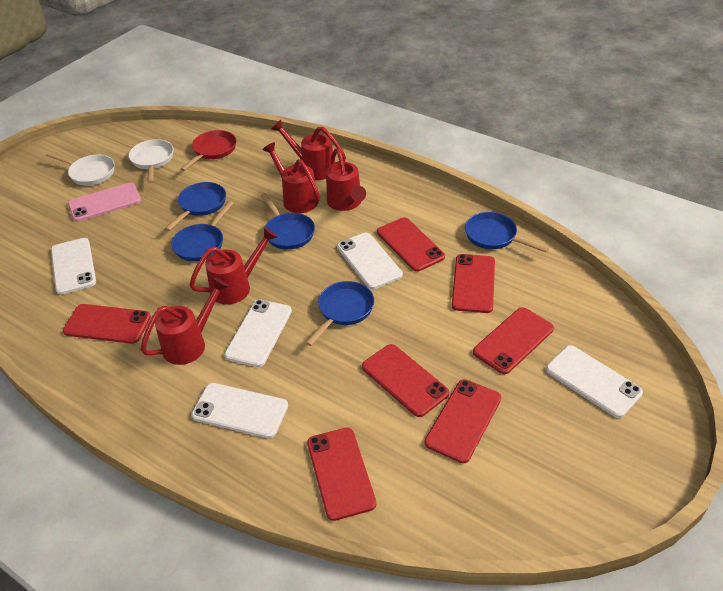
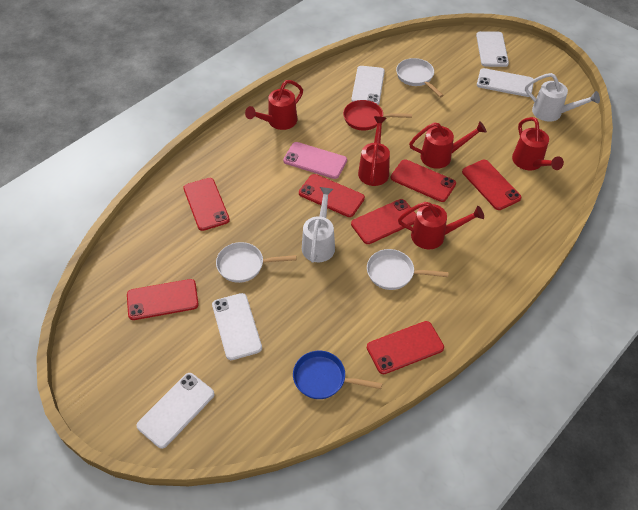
blue pan: 5 -> 1
white pan: 2 -> 3
white watering can: 0 -> 2

